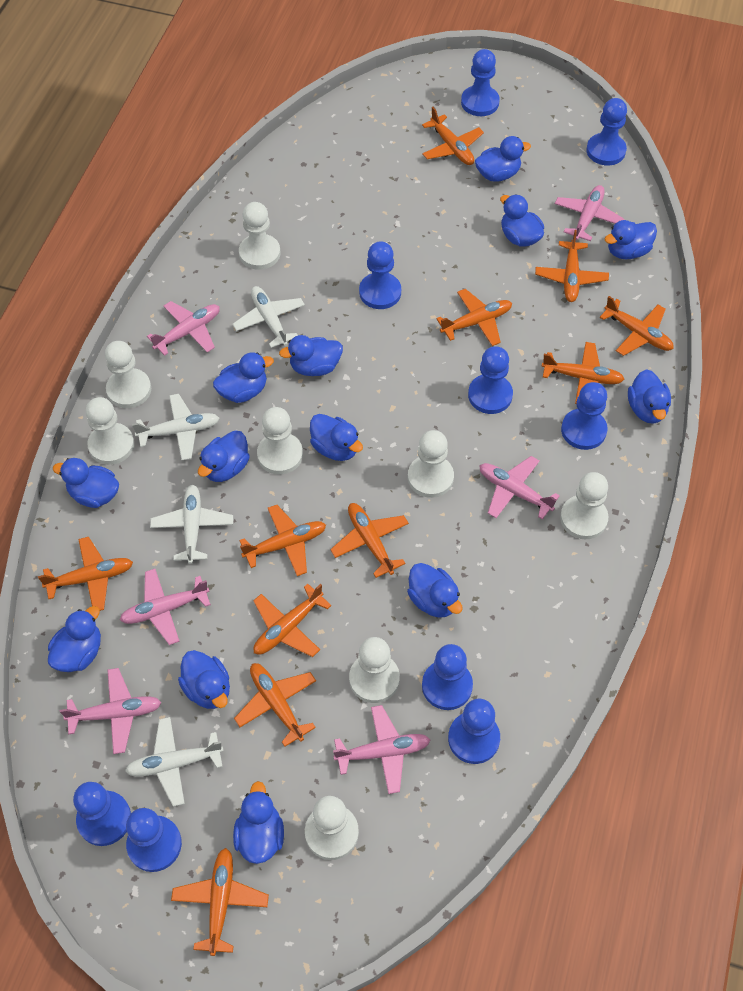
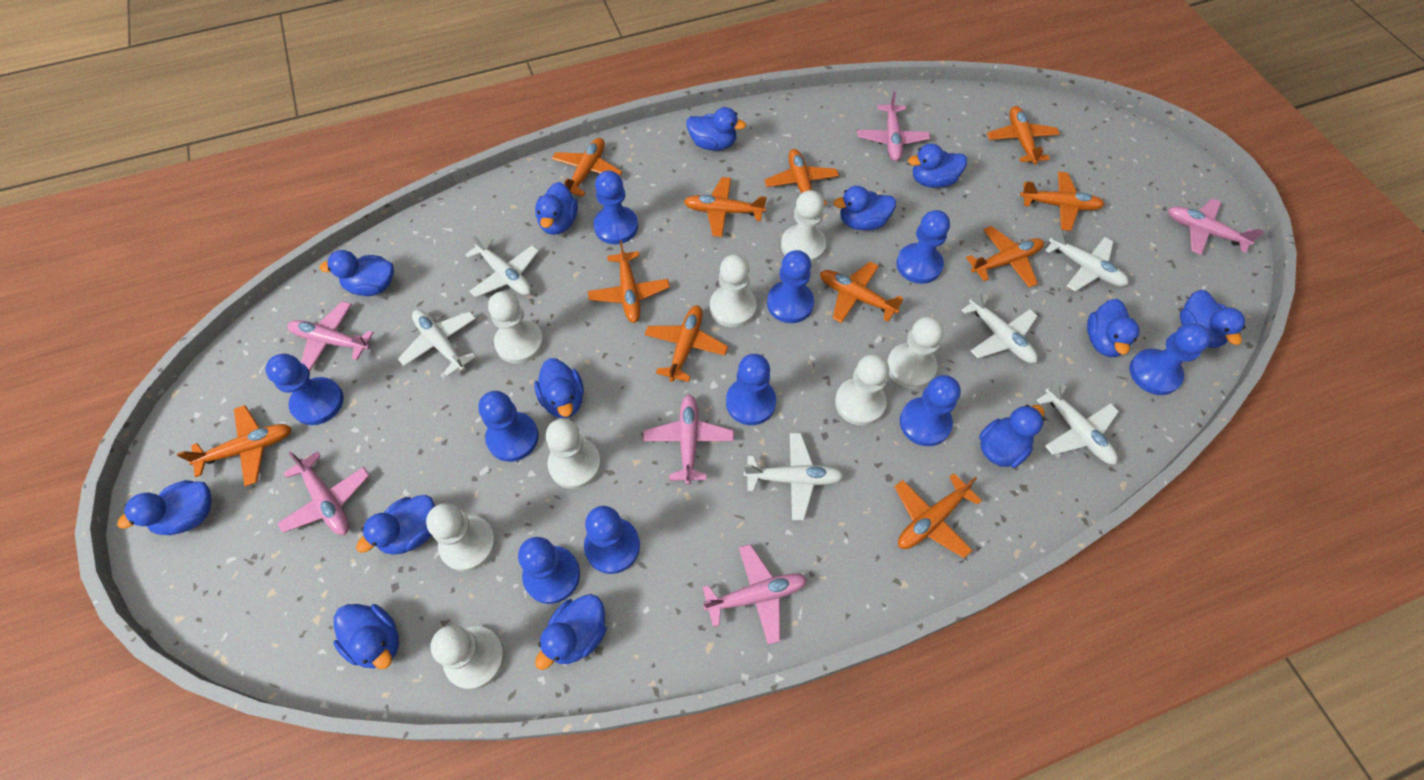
blue pawn: 9 -> 10
white plane: 4 -> 6

